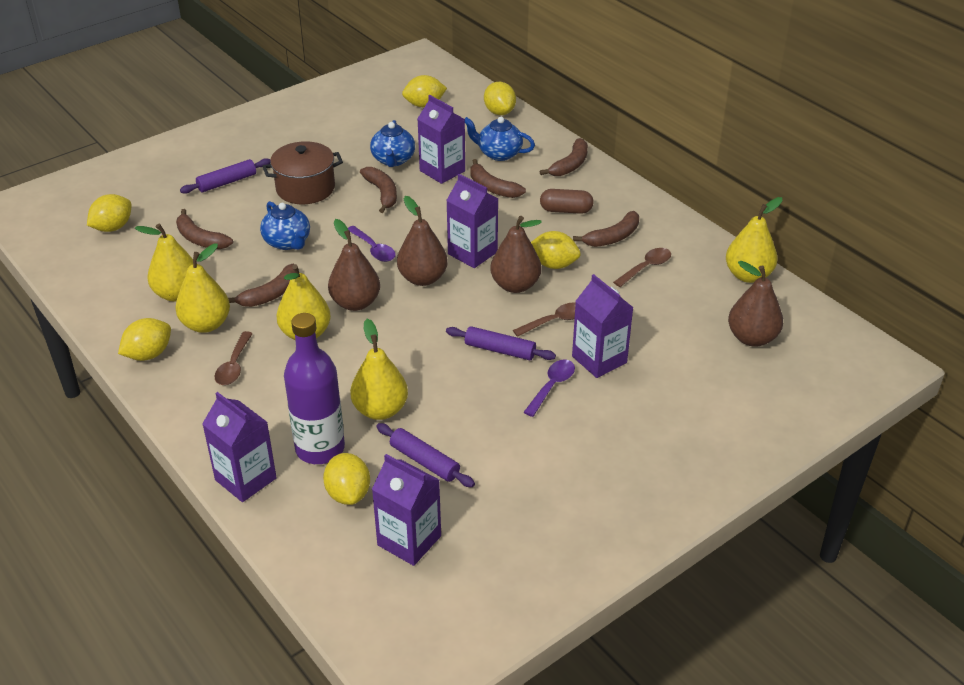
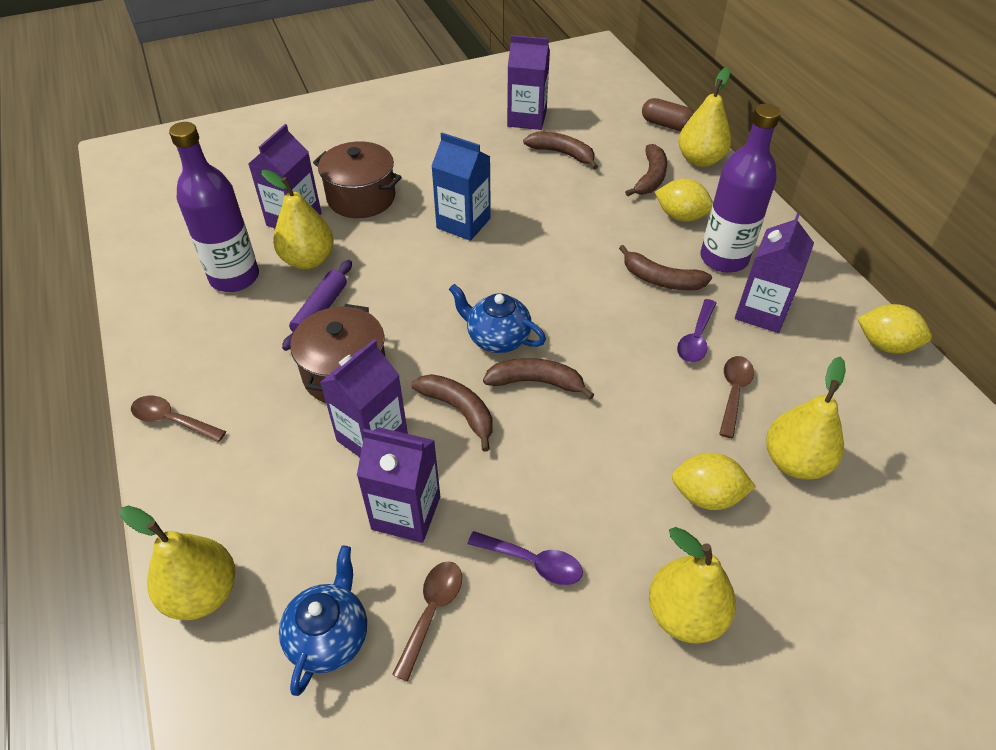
blue carton: 0 -> 1
blue teapot: 3 -> 2
brown banana: 6 -> 5
brown pear: 4 -> 0
brown pot: 1 -> 2
purple bottle: 1 -> 2
purple rolling pin: 3 -> 1
yellow lemon: 6 -> 3

